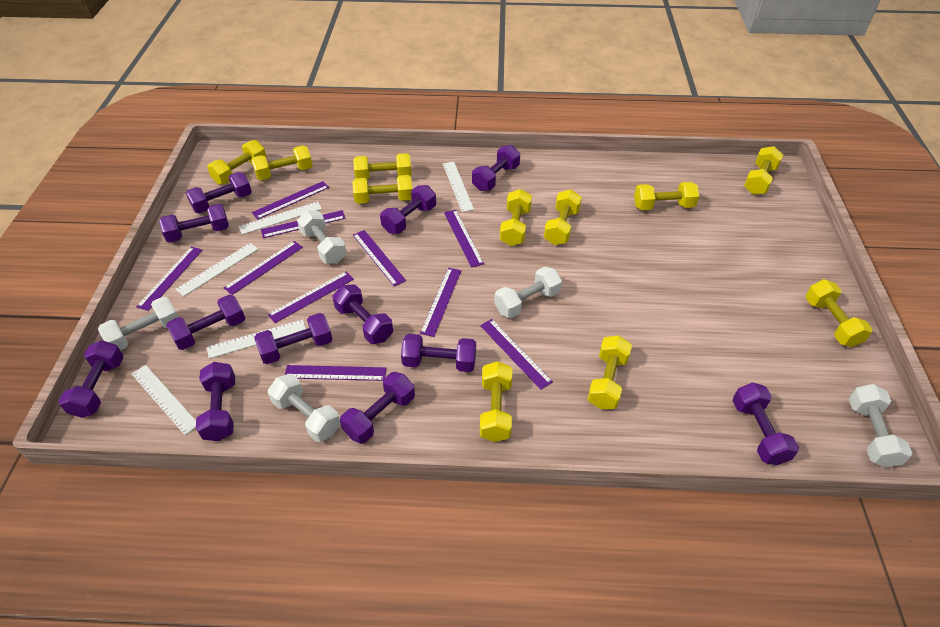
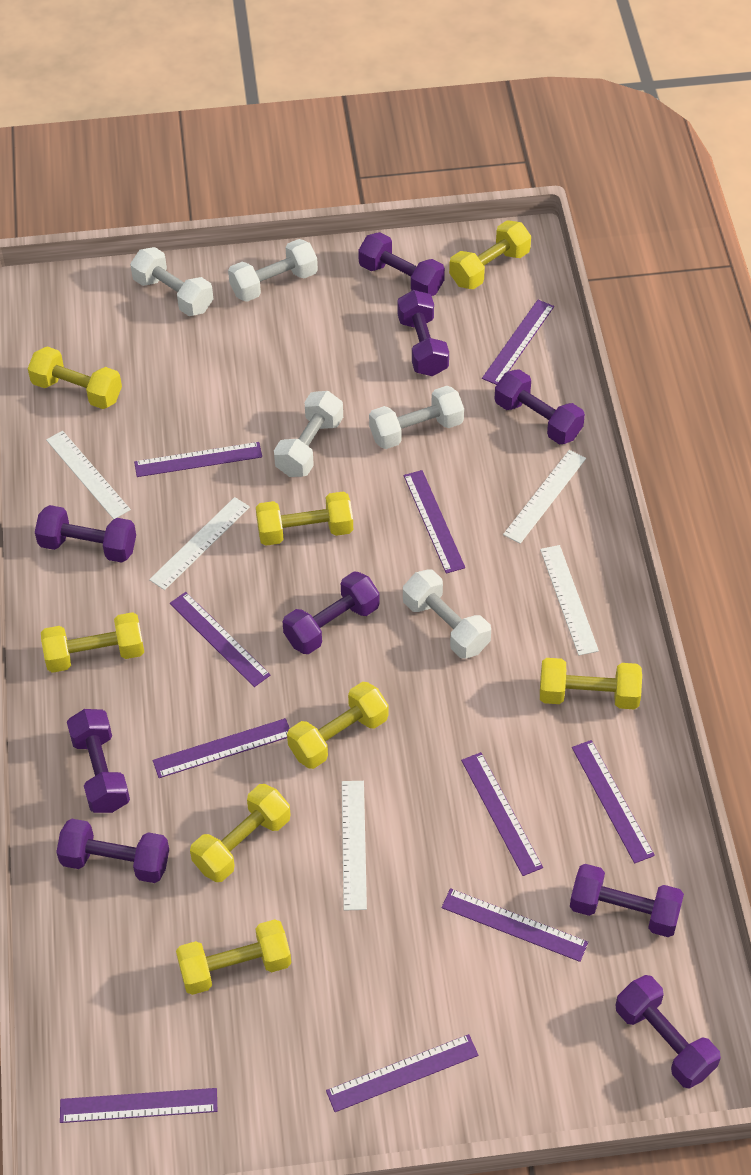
purple dumbbell: 12 -> 9
yellow dumbbell: 11 -> 8

